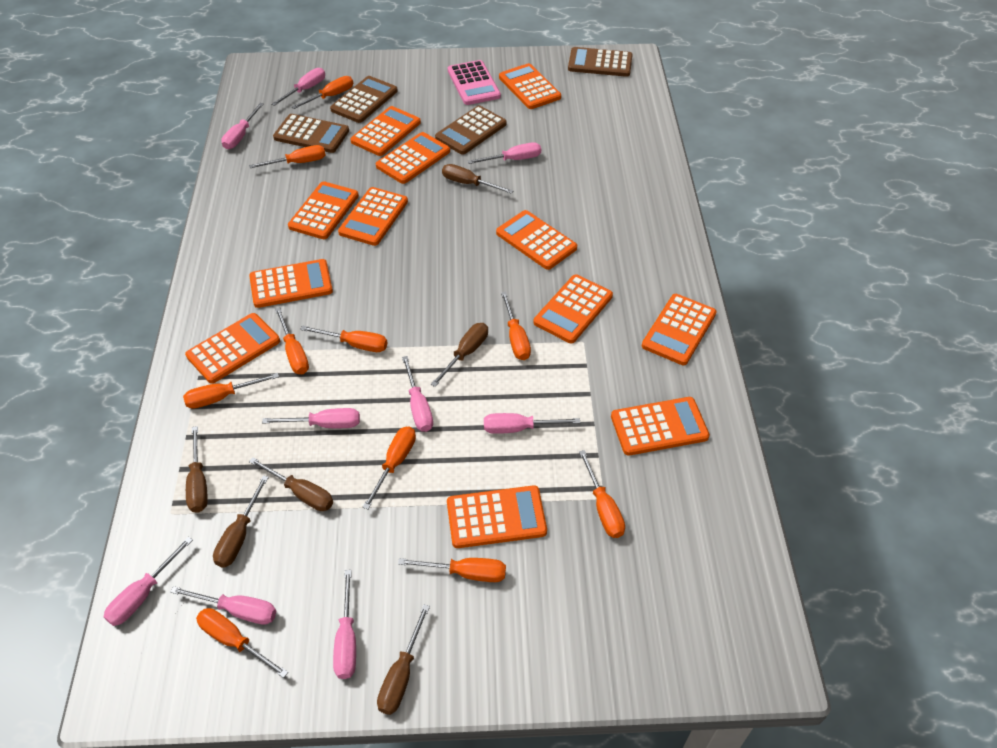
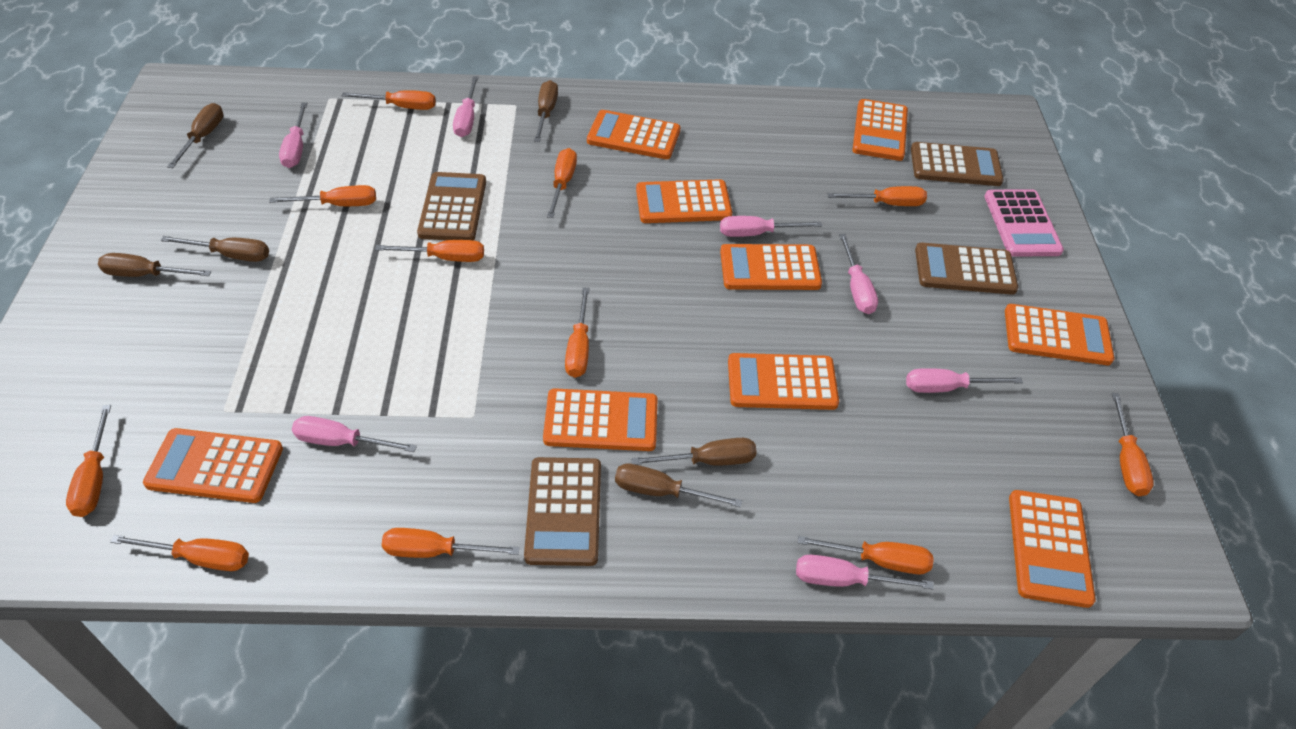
orange calculator: 12 -> 9
orange screwdriver: 10 -> 11
pink screwdriver: 9 -> 7

